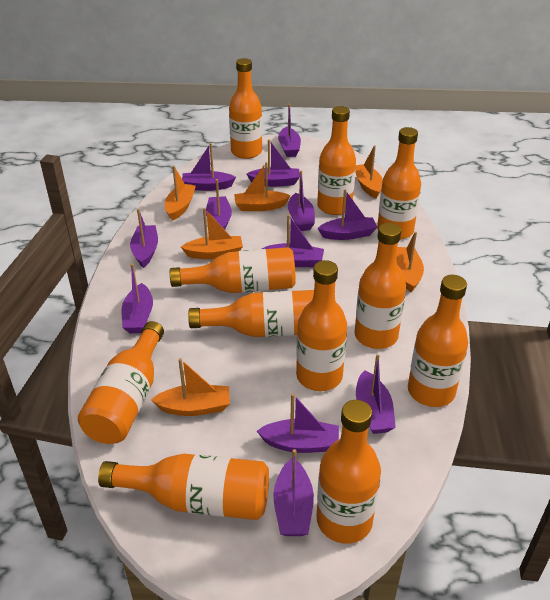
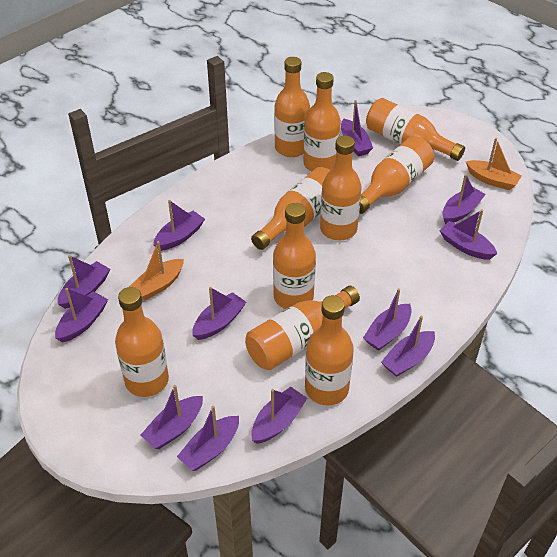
orange boat: 6 -> 2
orange bottle: 11 -> 10

